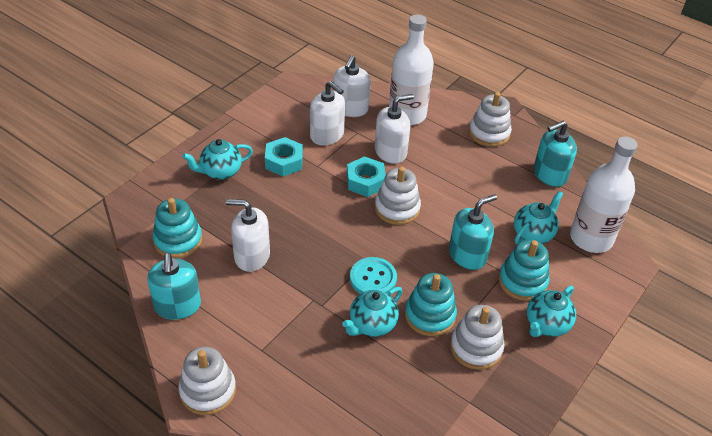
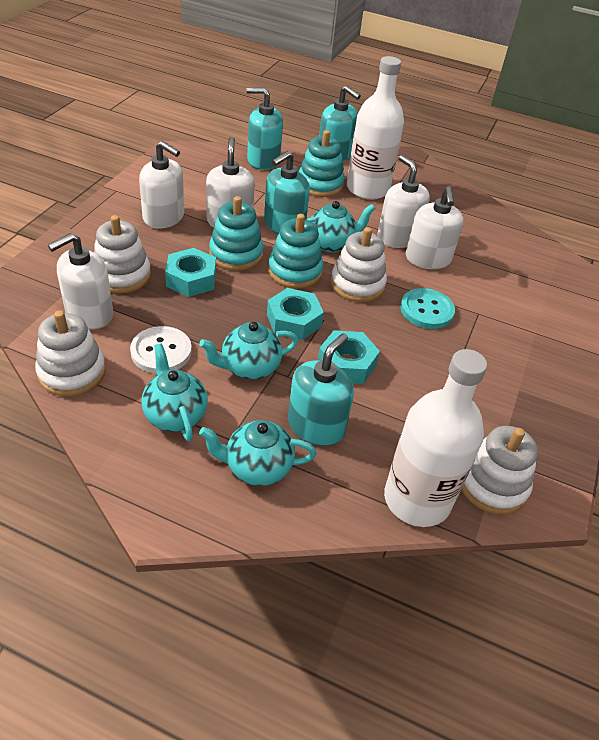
turquoise nut: 2 -> 3
turquoise soap dispenser: 3 -> 4
white button: 0 -> 1
white soap dispenser: 4 -> 5

